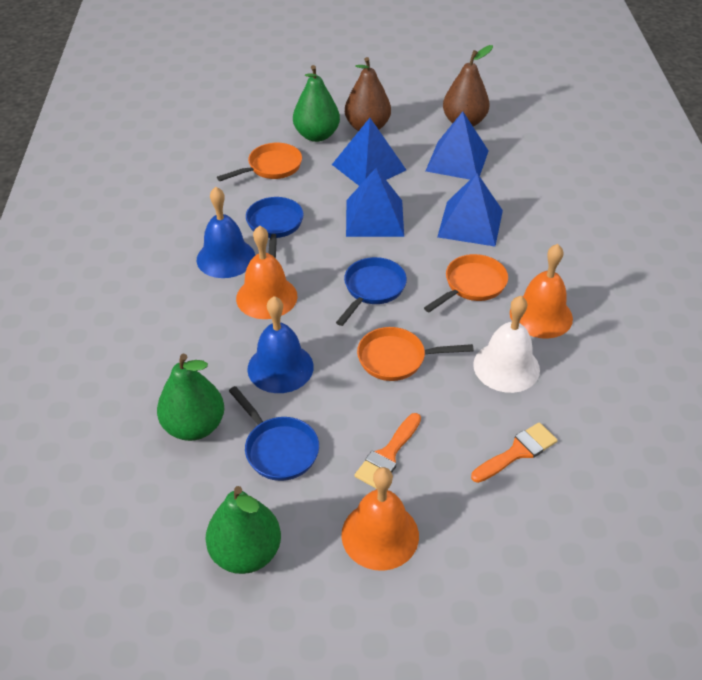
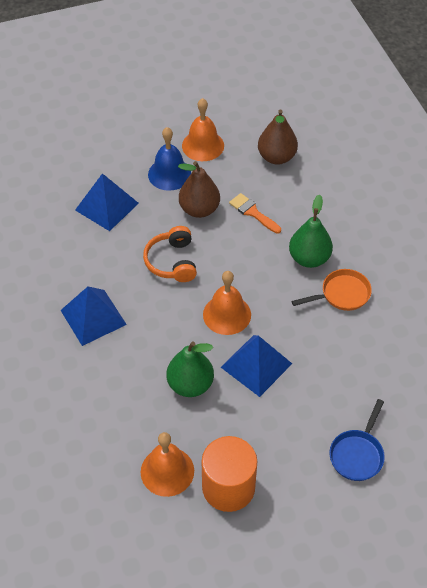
blue bell: 2 -> 1
blue pan: 3 -> 1
blue pyramid: 4 -> 3
green pear: 3 -> 2
orange brush: 2 -> 1
orange cylinder: 0 -> 1
orange headphones: 0 -> 1
orange pan: 3 -> 1
white bell: 1 -> 0

